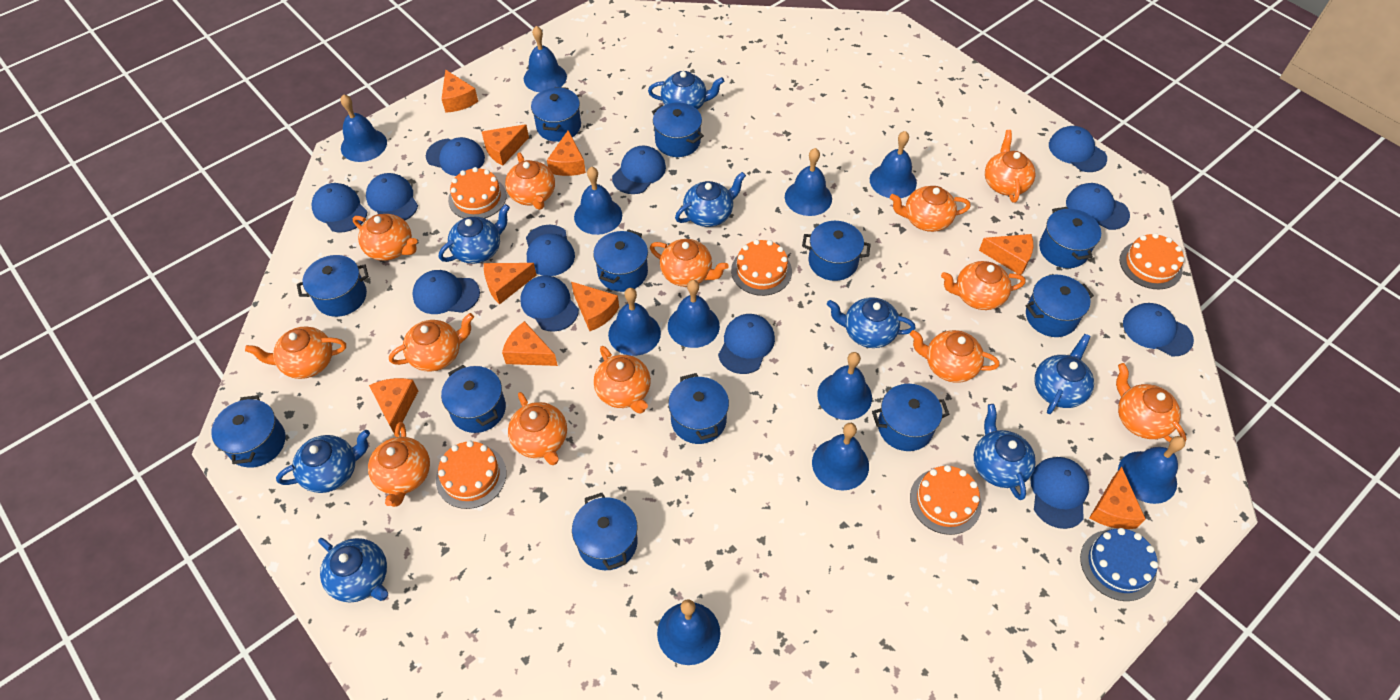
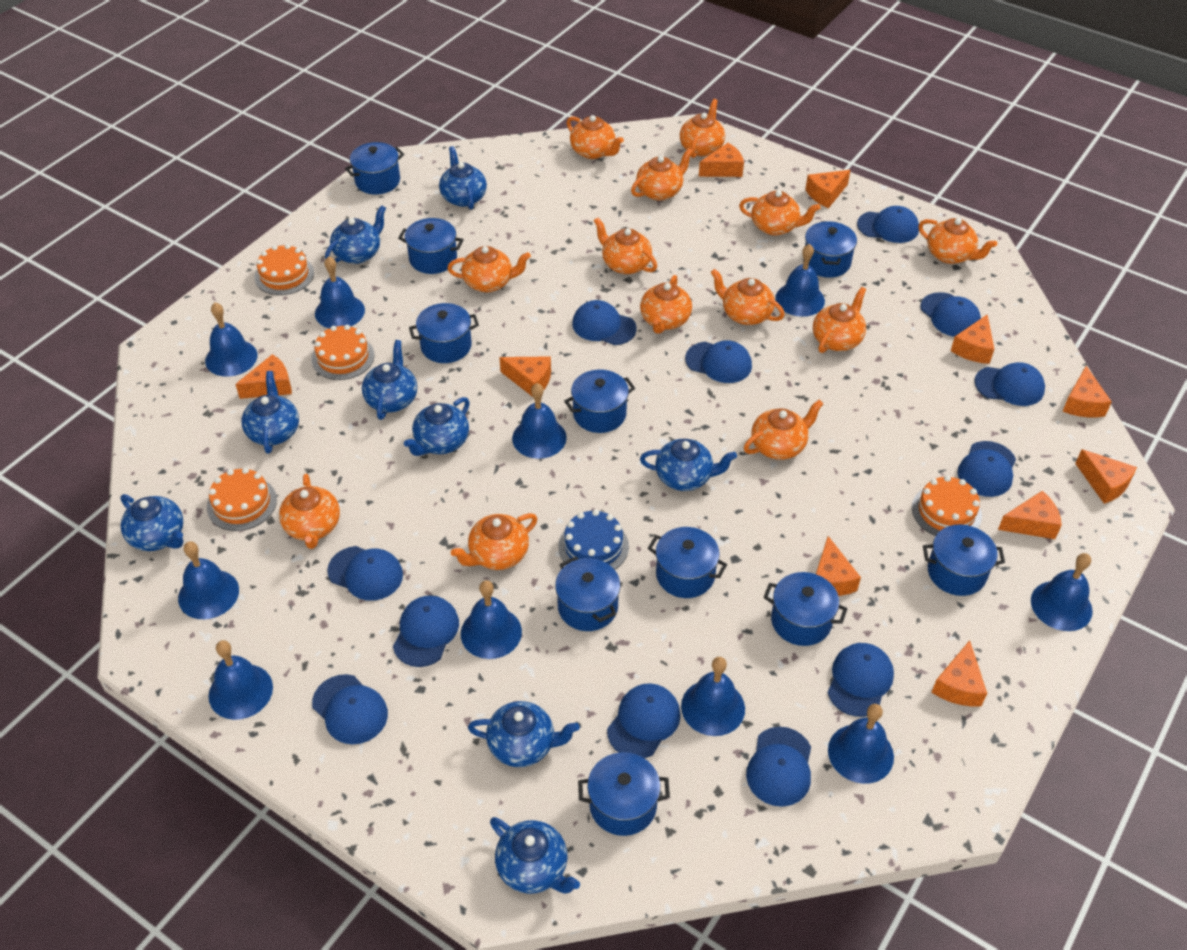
blue bell: 11 -> 10
blue pot: 12 -> 10
blue teapot: 8 -> 9
orange cake: 5 -> 4
orange cheese: 9 -> 10

